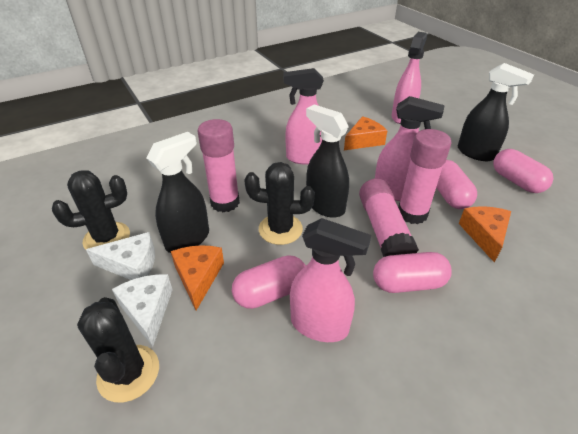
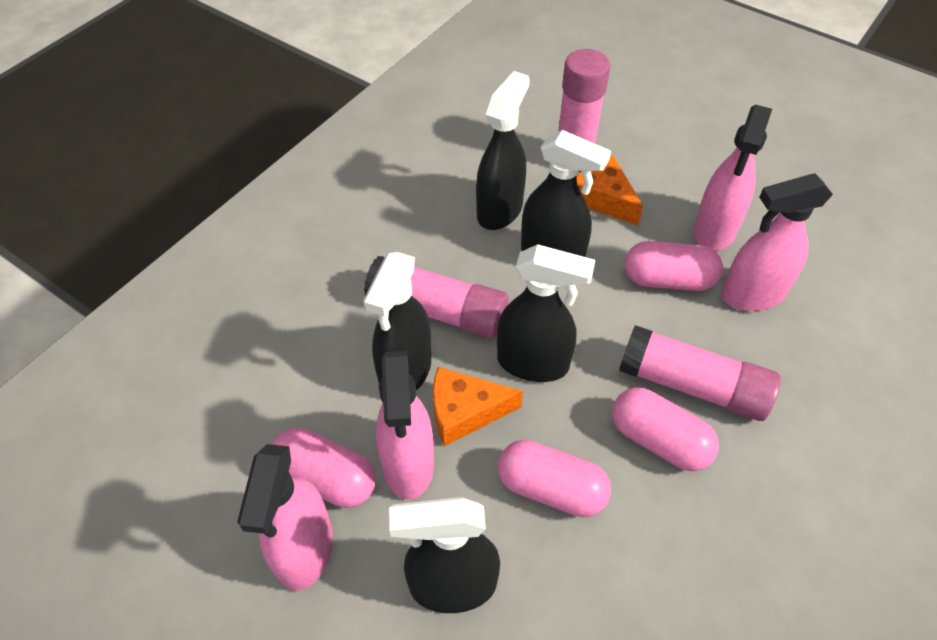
black cactus: 3 -> 0
black spray bottle: 3 -> 5
orange cheese: 3 -> 2
white cheese: 2 -> 0

